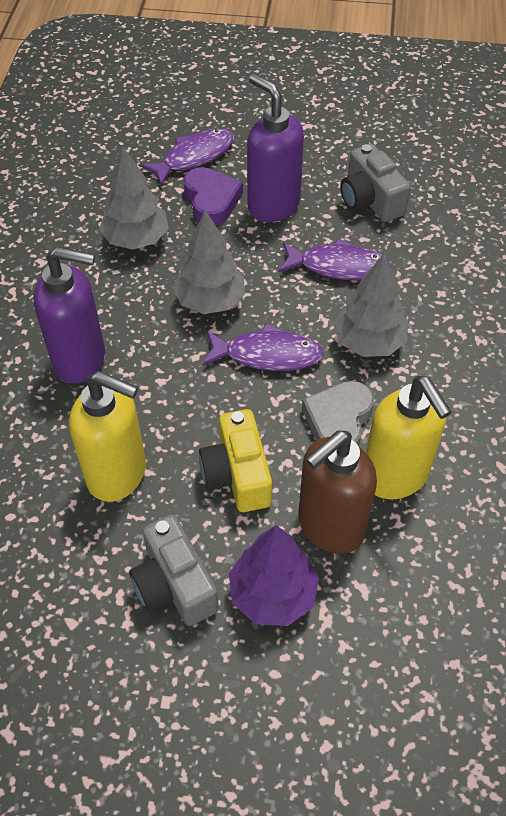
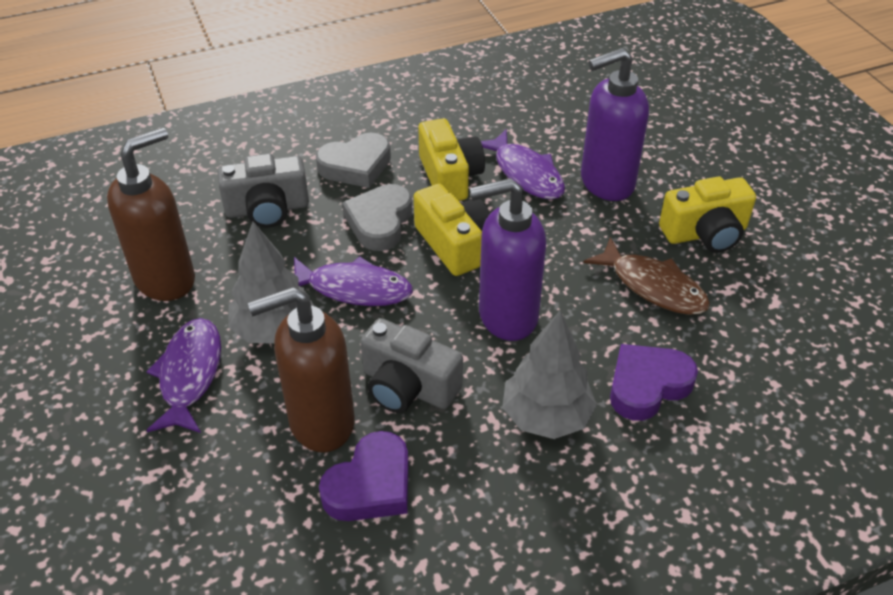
brown fish: 0 -> 1
brown soap dispenser: 1 -> 2
grey heart: 1 -> 2
grey tree: 3 -> 2
purple heart: 1 -> 2
purple tree: 1 -> 0
yellow camera: 1 -> 3
yellow soap dispenser: 2 -> 0

